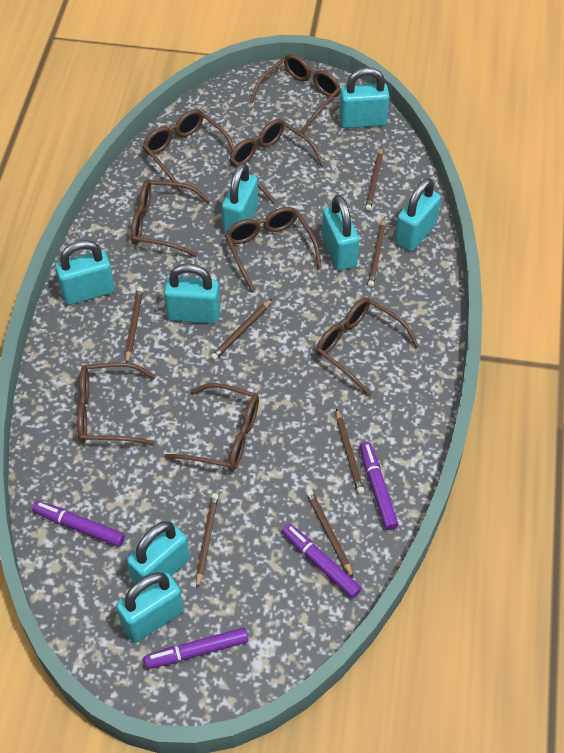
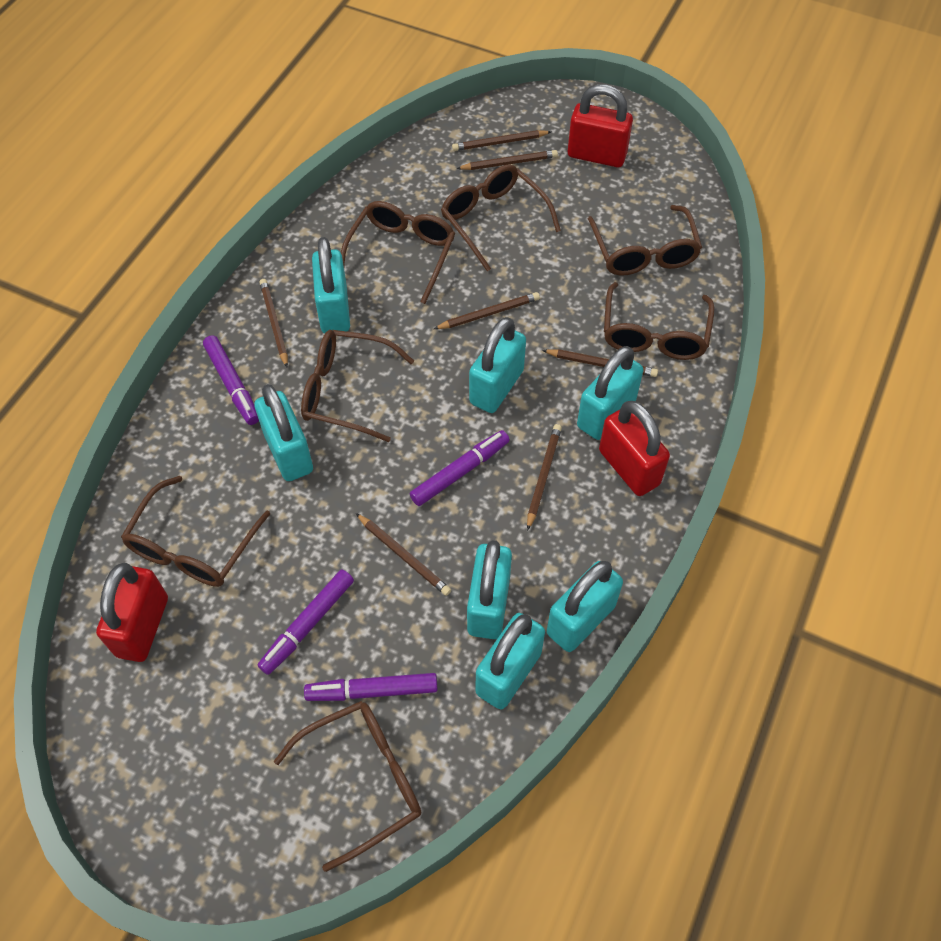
brown glasses: 8 -> 7
red padlock: 0 -> 3
turquoise padlock: 8 -> 7

